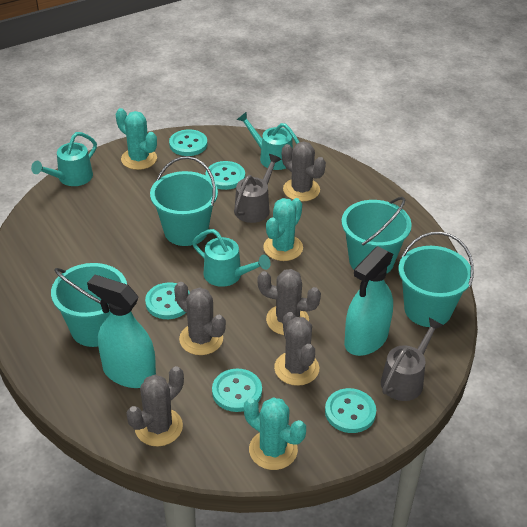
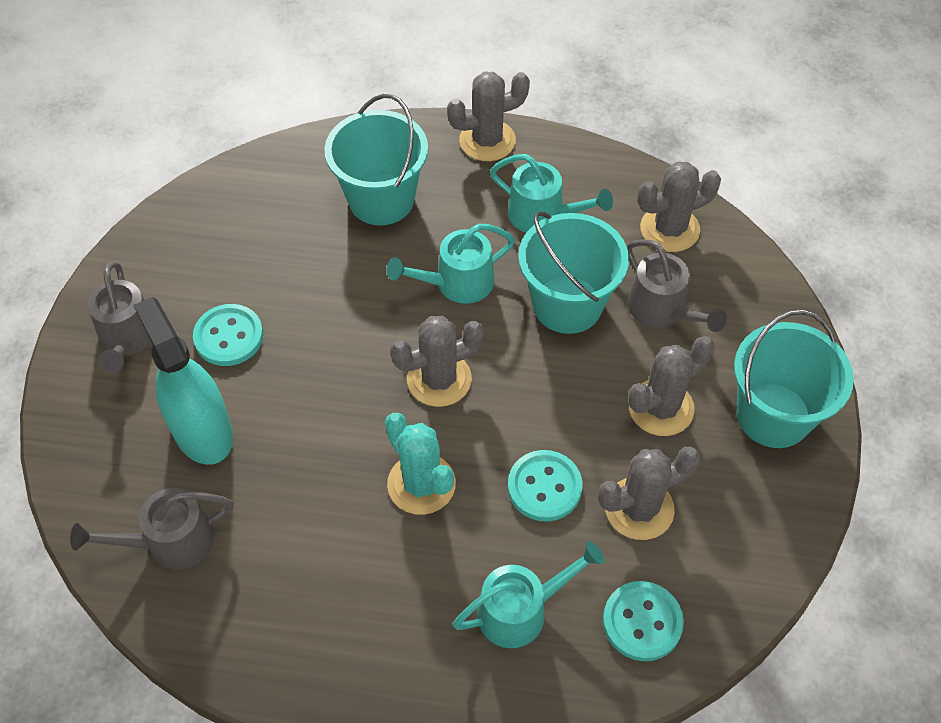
grey watering can: 2 -> 3
turquoise bucket: 4 -> 3
turquoise button: 5 -> 3
turquoise cactus: 3 -> 1
turquoise spray bottle: 2 -> 1

